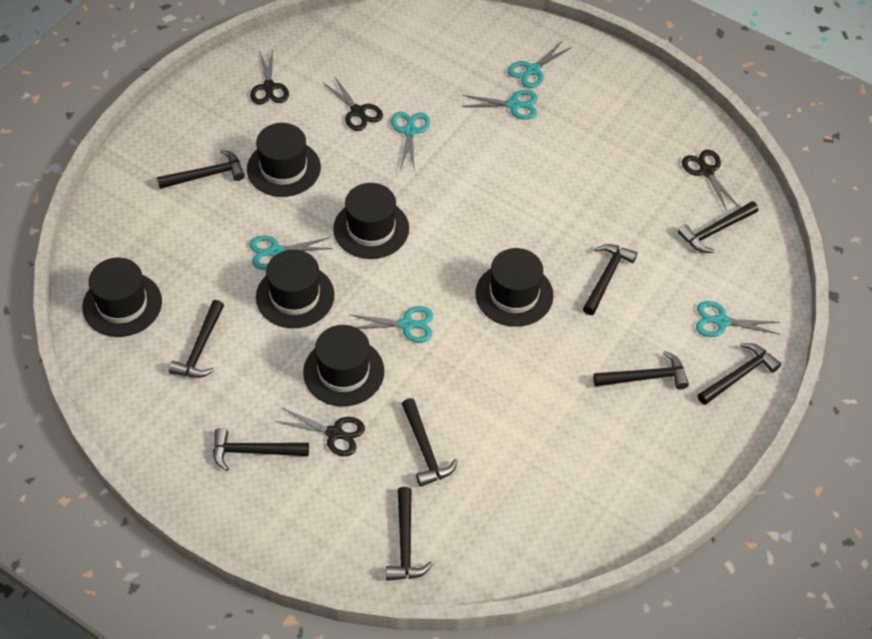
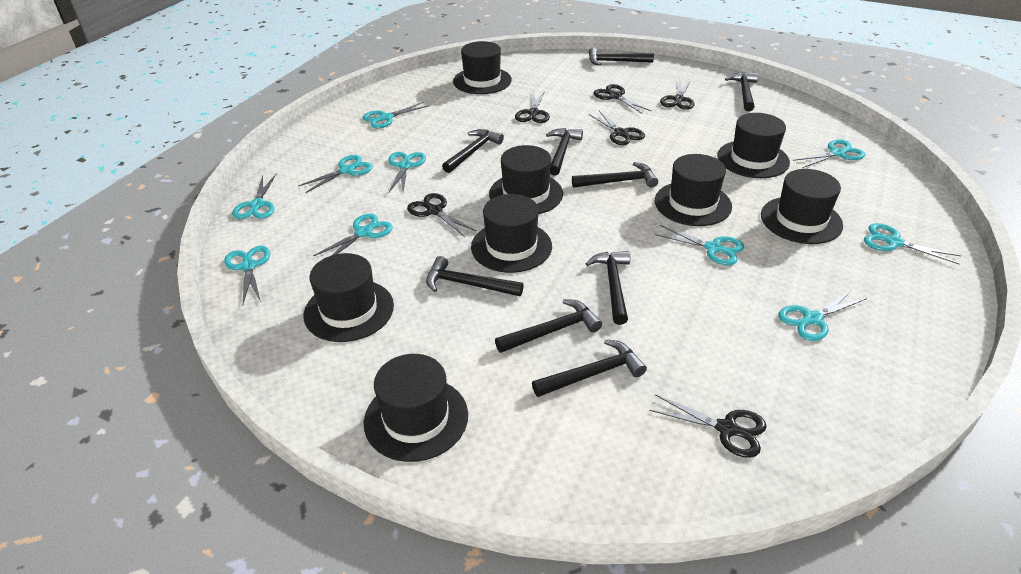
black hat: 6 -> 8
black scissors: 4 -> 6
turquoise scissors: 6 -> 10

